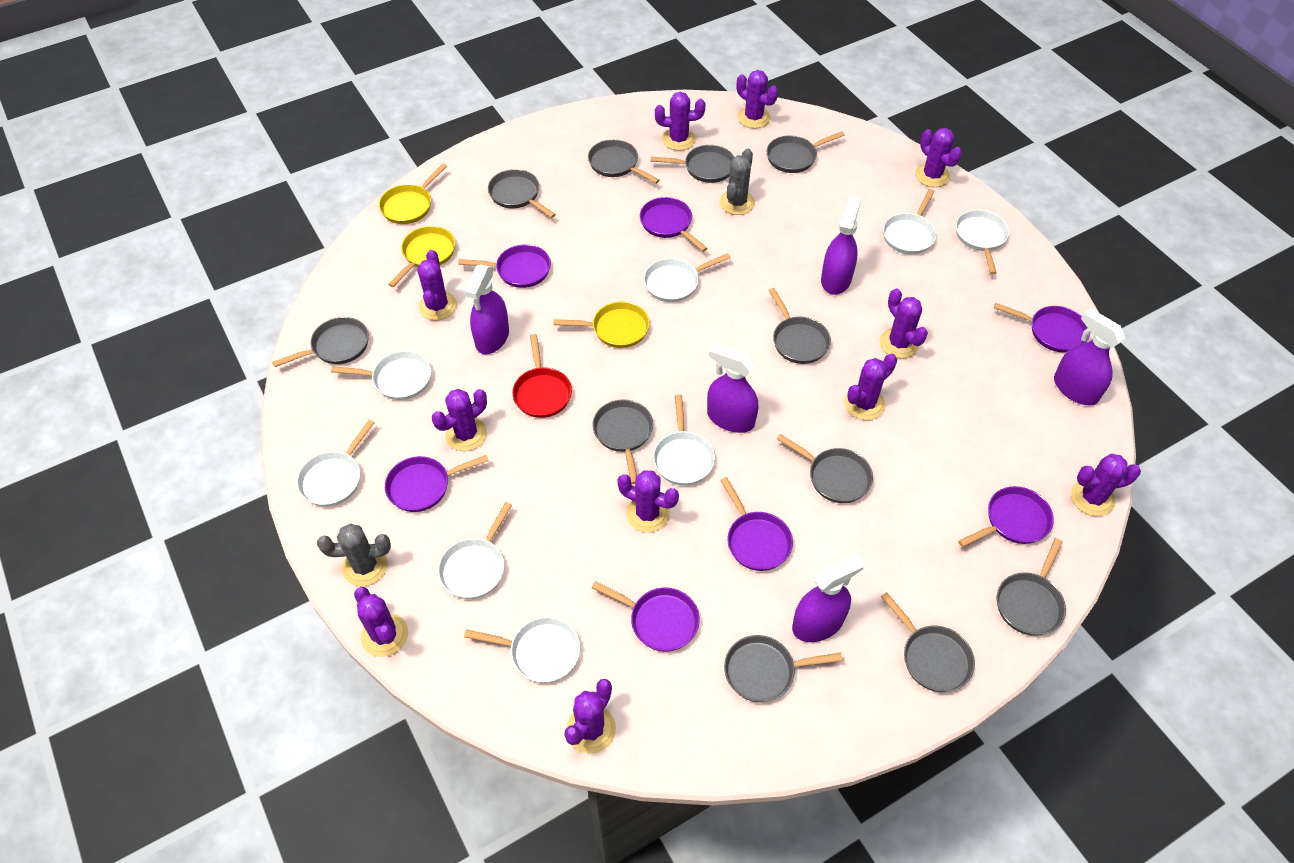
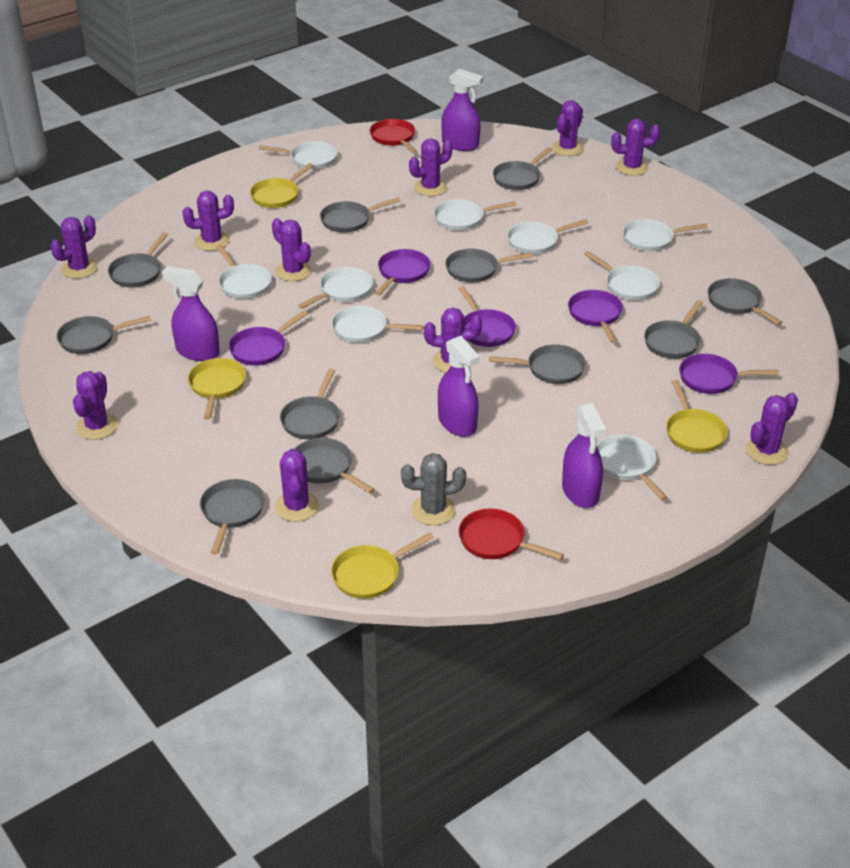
grey cactus: 2 -> 1
purple cactus: 11 -> 10
purple pan: 7 -> 5
purple spray bottle: 5 -> 4
red pan: 1 -> 2
white pan: 8 -> 9
yellow pan: 3 -> 4

